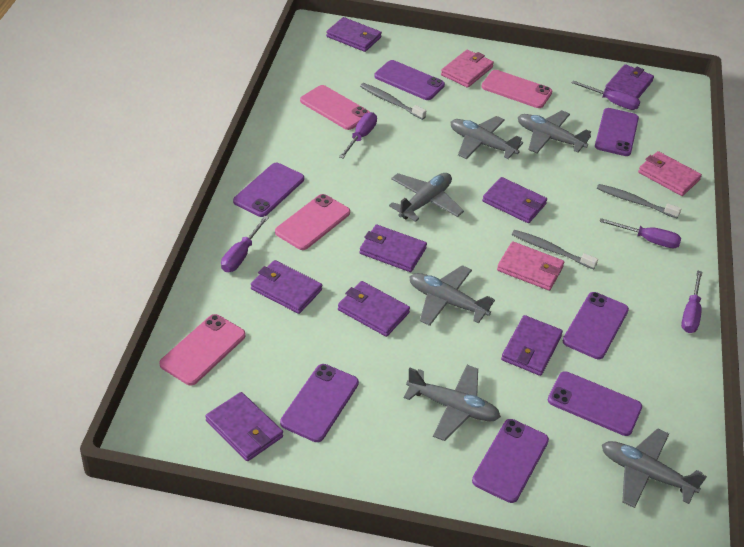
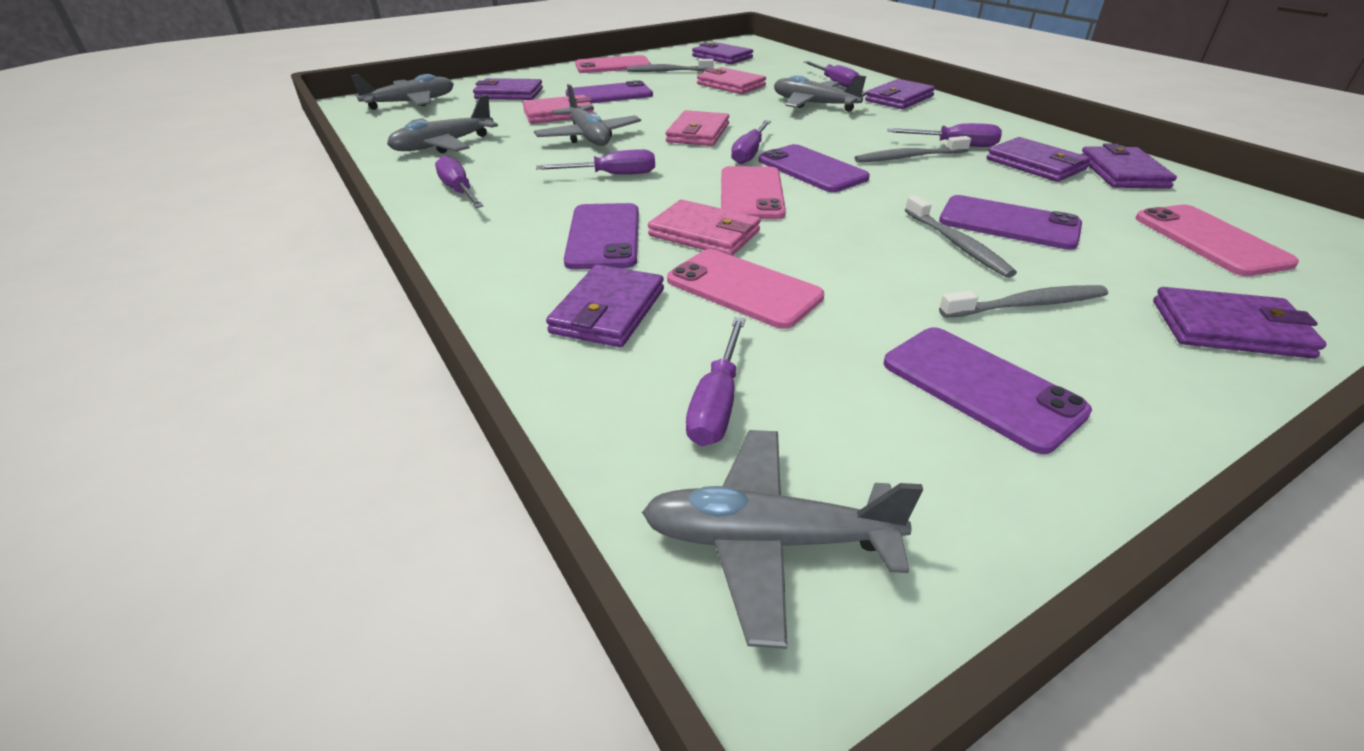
grey plane: 6 -> 5
grey toothbrush: 3 -> 4
pink wallet: 3 -> 4
purple phone: 7 -> 5
purple screwdriver: 5 -> 6
purple wallet: 8 -> 7

